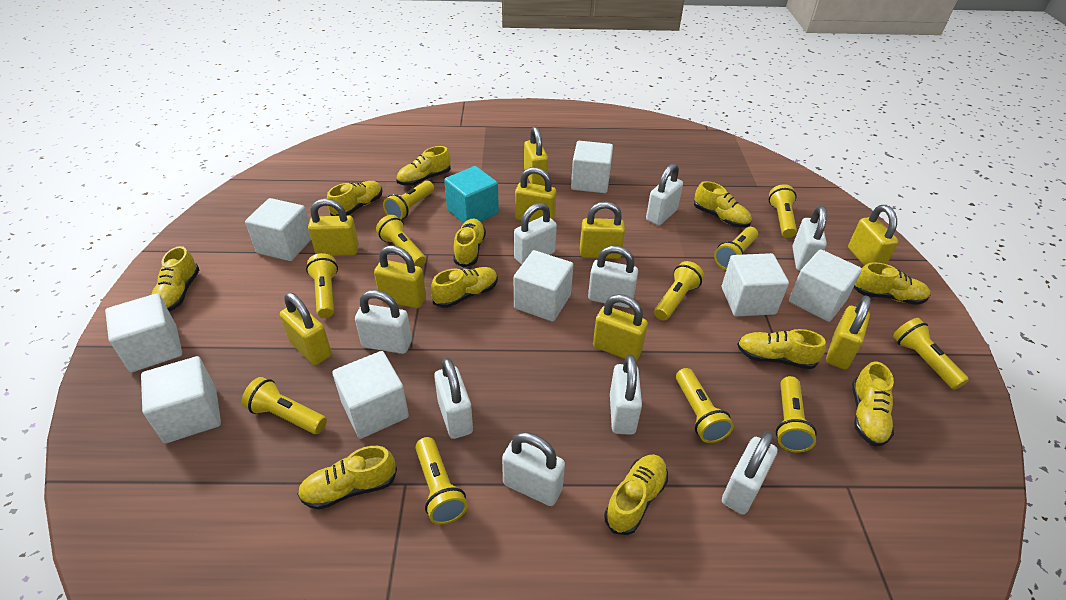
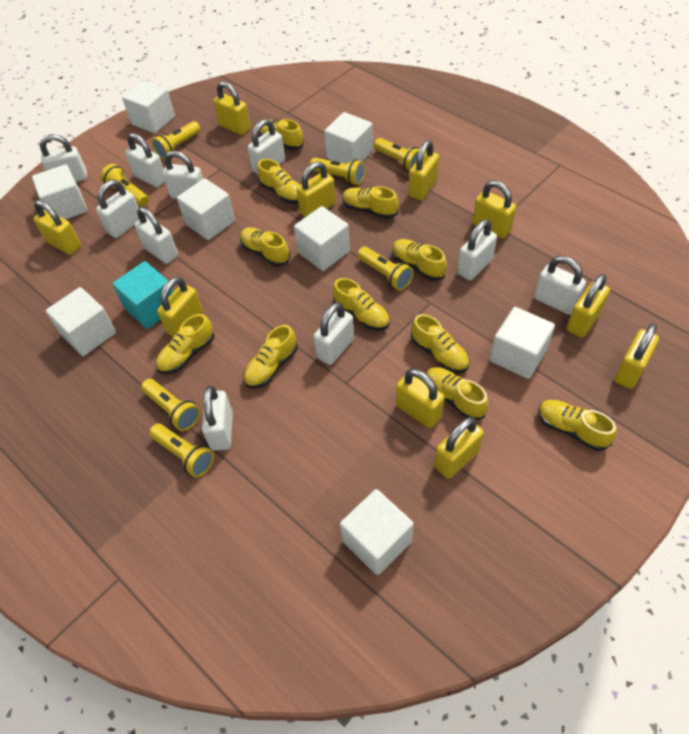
white padlock: 9 -> 10
yellow flashlight: 11 -> 7
yellow padlock: 9 -> 10

